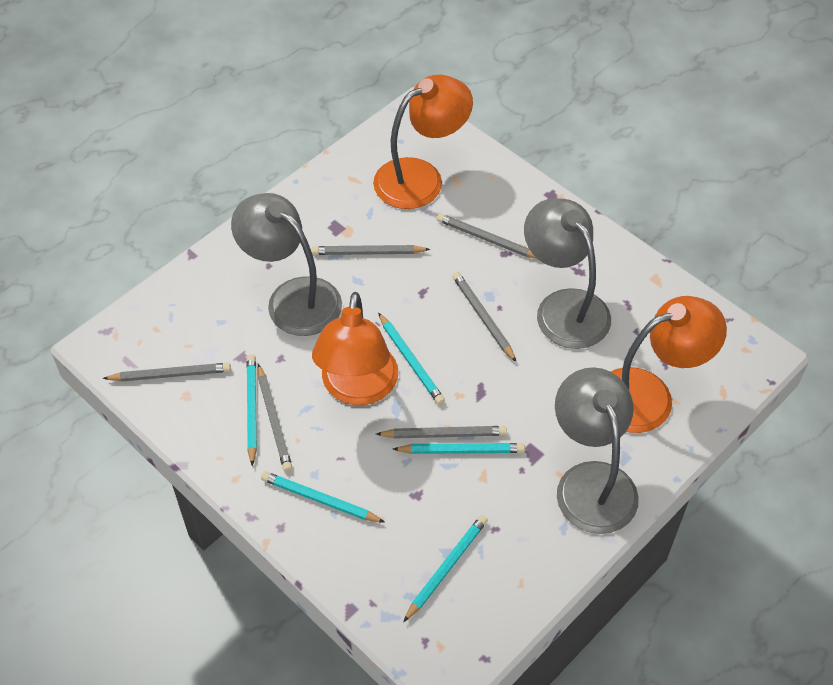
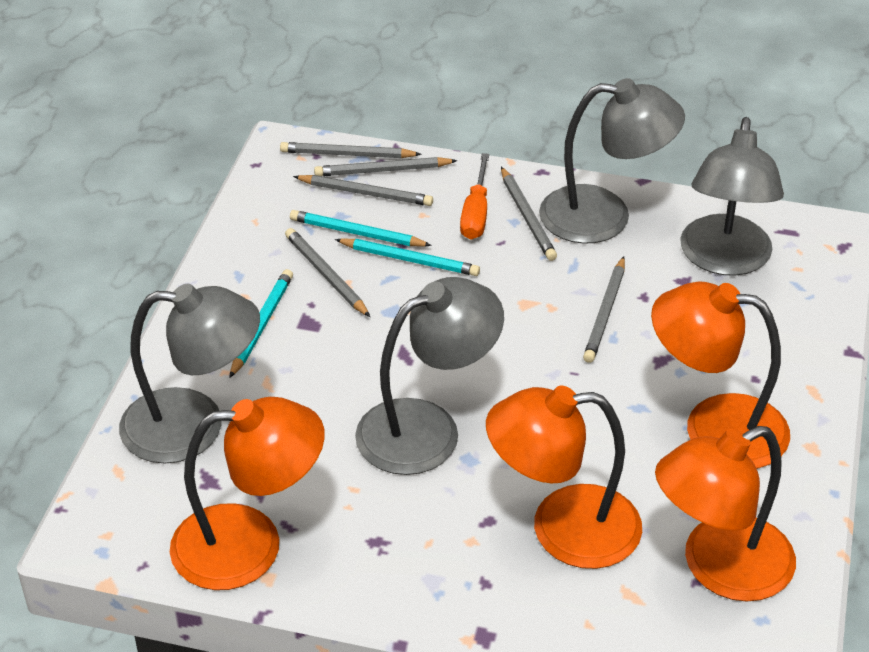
grey lamp: 3 -> 4
orange lamp: 3 -> 4
orange screwdriver: 0 -> 1
turquoise pencil: 5 -> 3

